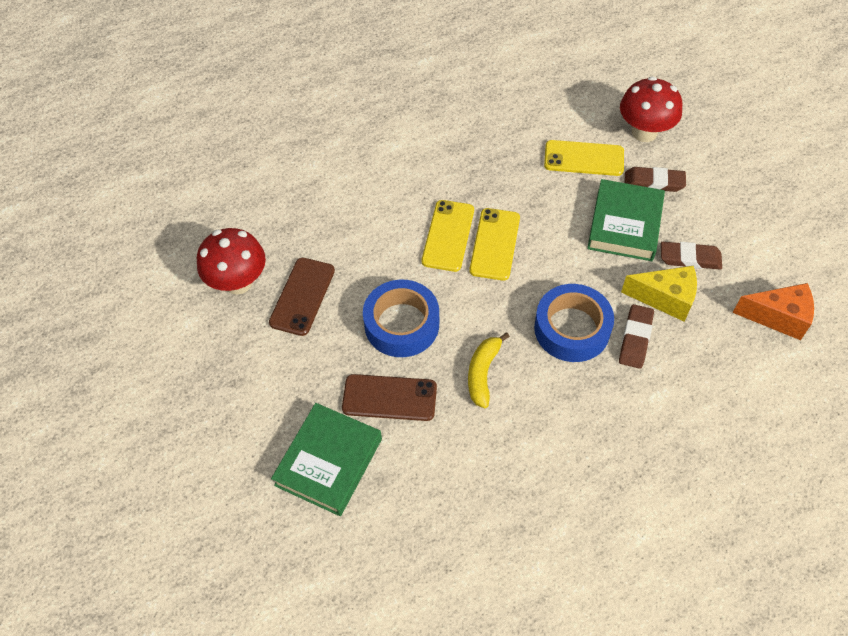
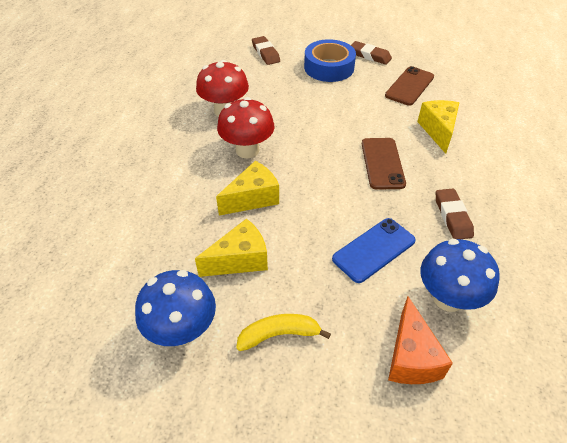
blue mushroom: 0 -> 2
blue phone: 0 -> 1
blue tape: 2 -> 1
green book: 2 -> 0
yellow cheese: 1 -> 3
yellow phone: 3 -> 0

